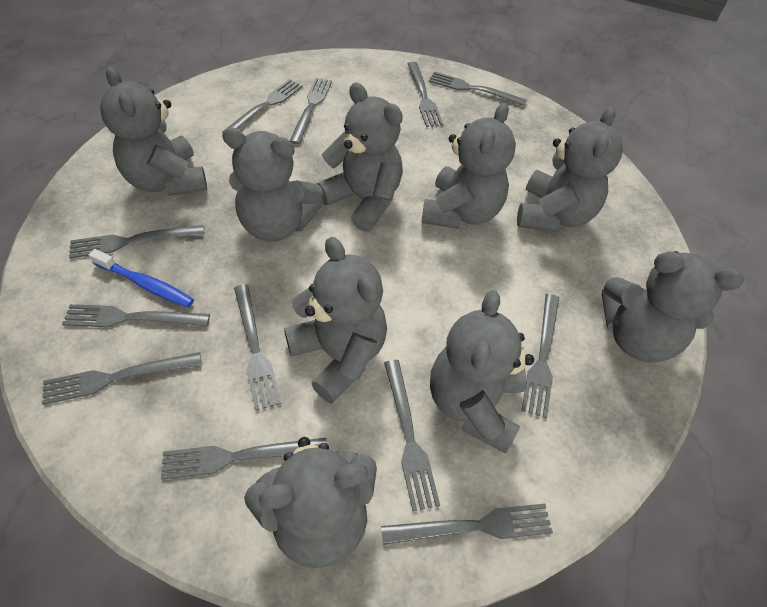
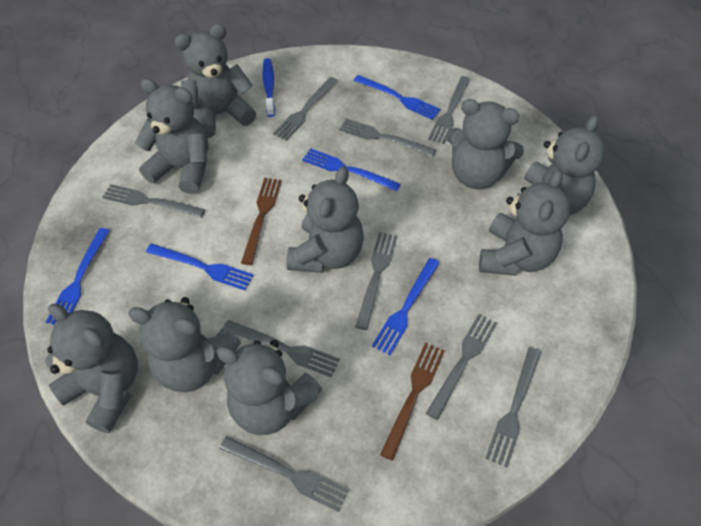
blue fork: 0 -> 5
brown fork: 0 -> 2
grey fork: 12 -> 9

